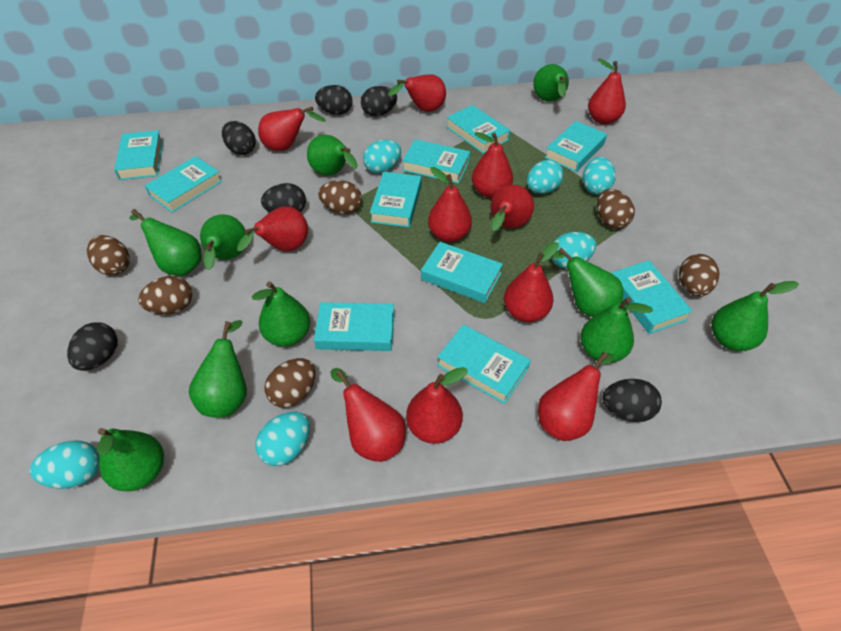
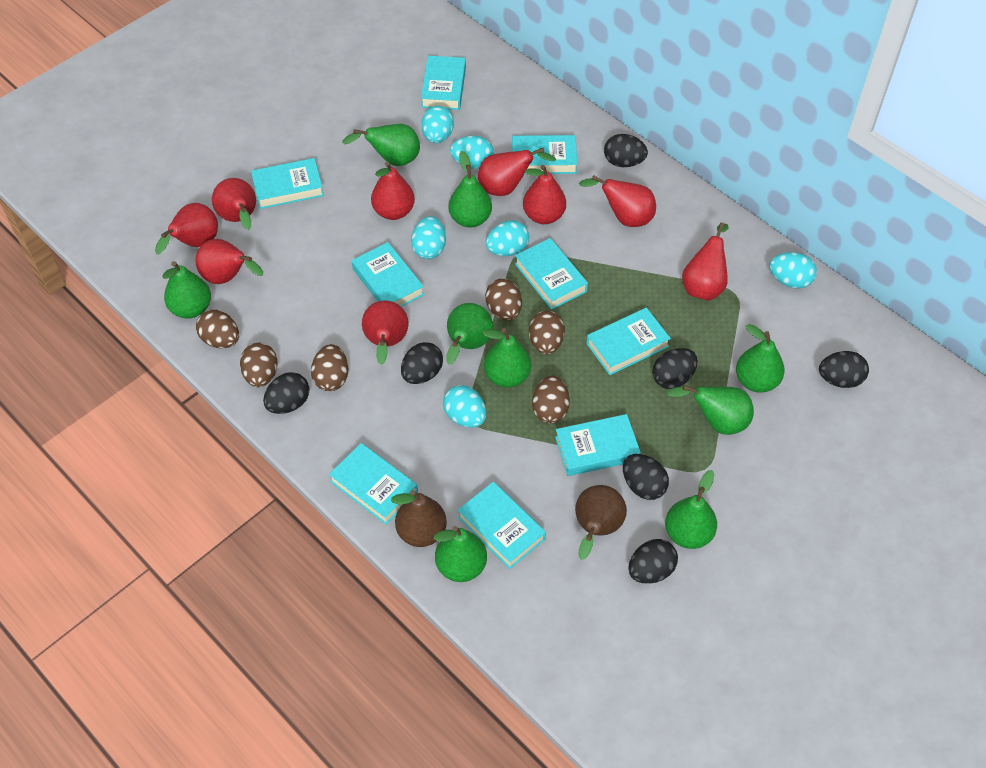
black egg: 6 -> 7
brown pear: 0 -> 2
green pear: 10 -> 9
red pear: 11 -> 9
turquoise book: 10 -> 9

